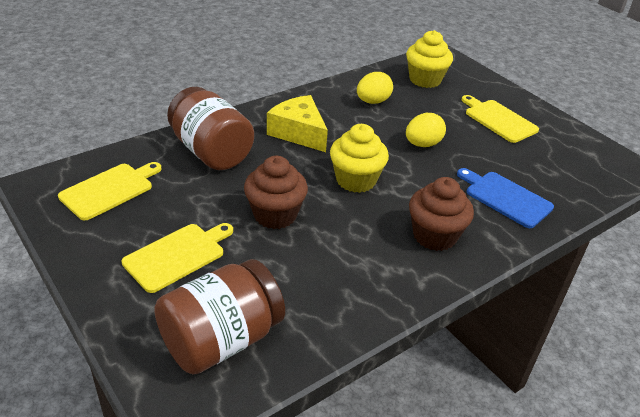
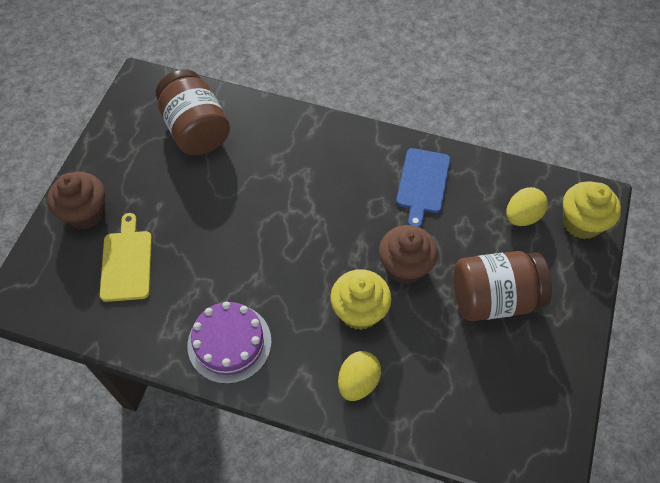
purple cake: 0 -> 1
yellow cheese: 1 -> 0
yellow cutting board: 3 -> 1

